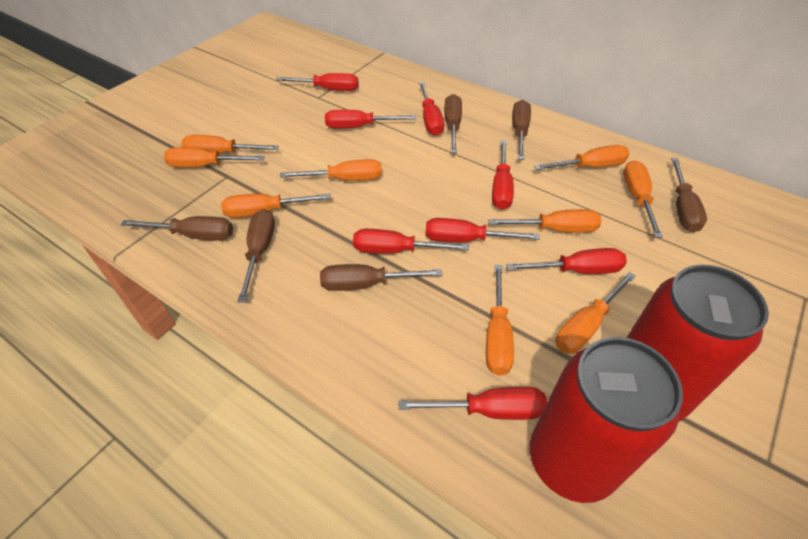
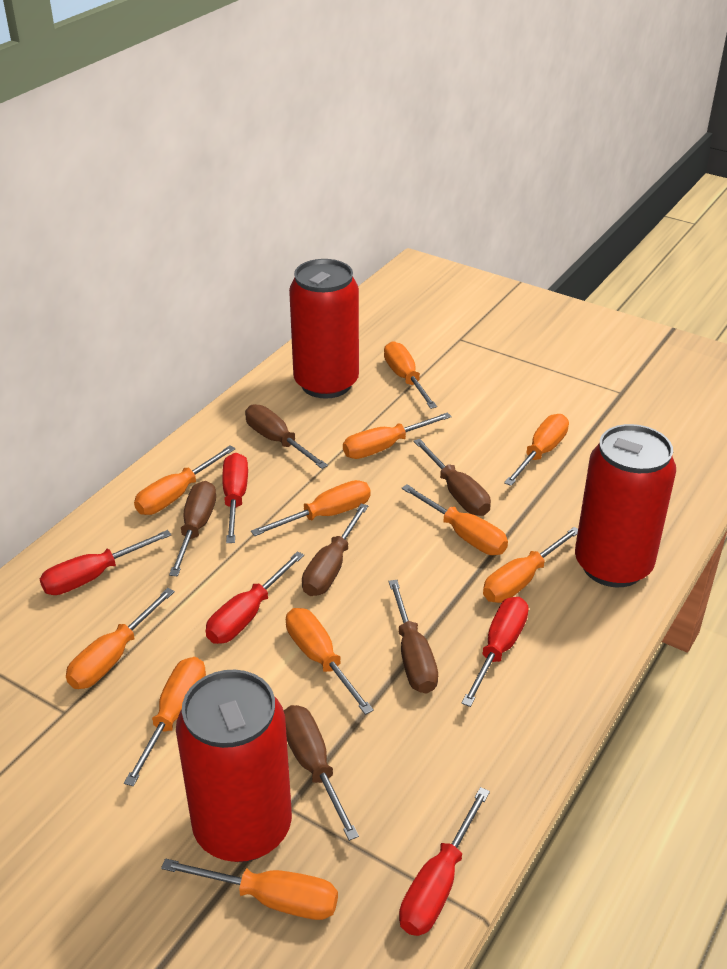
orange screwdriver: 9 -> 11
red can: 2 -> 3
red screwdriver: 8 -> 5

